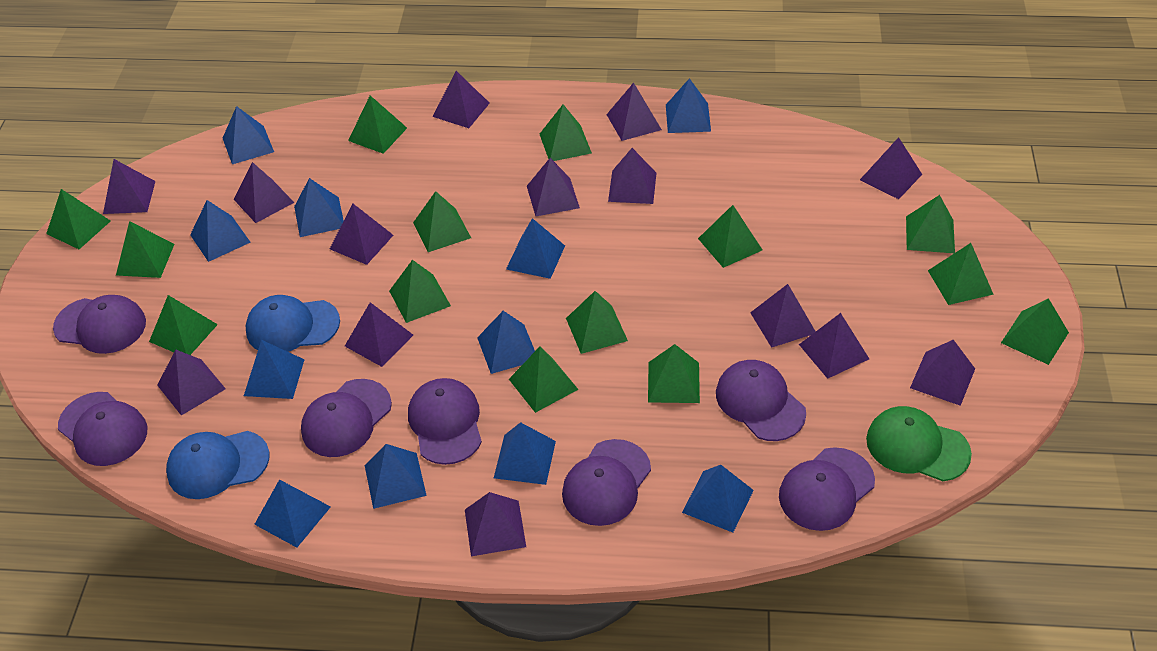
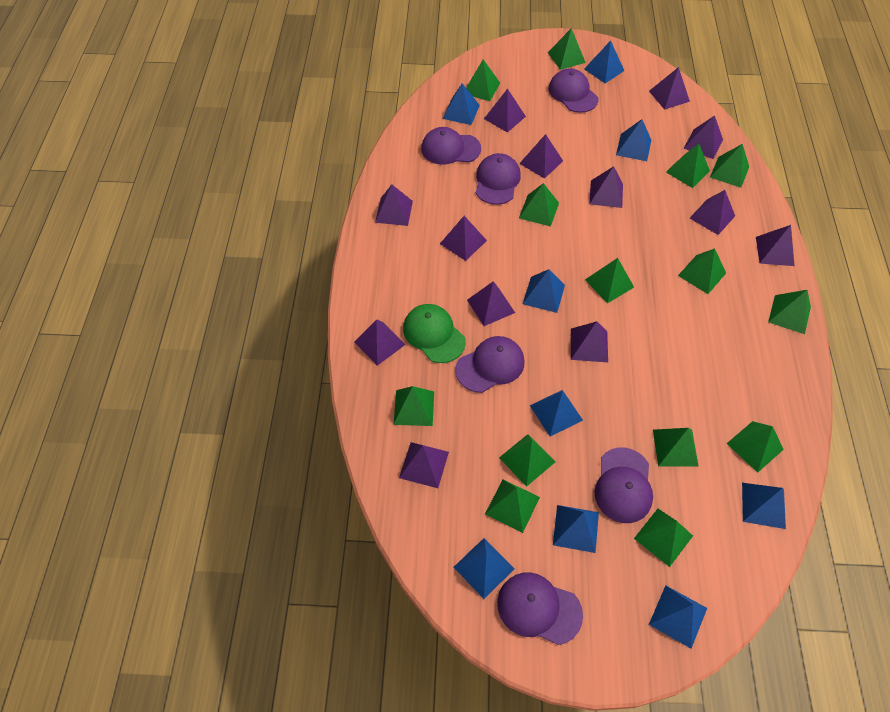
blue cap: 2 -> 0
blue pyramid: 11 -> 9
purple cap: 7 -> 6
purple pyramid: 14 -> 13

